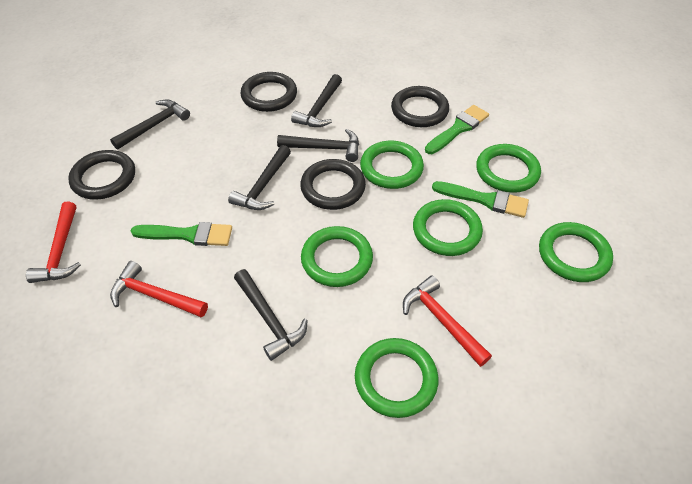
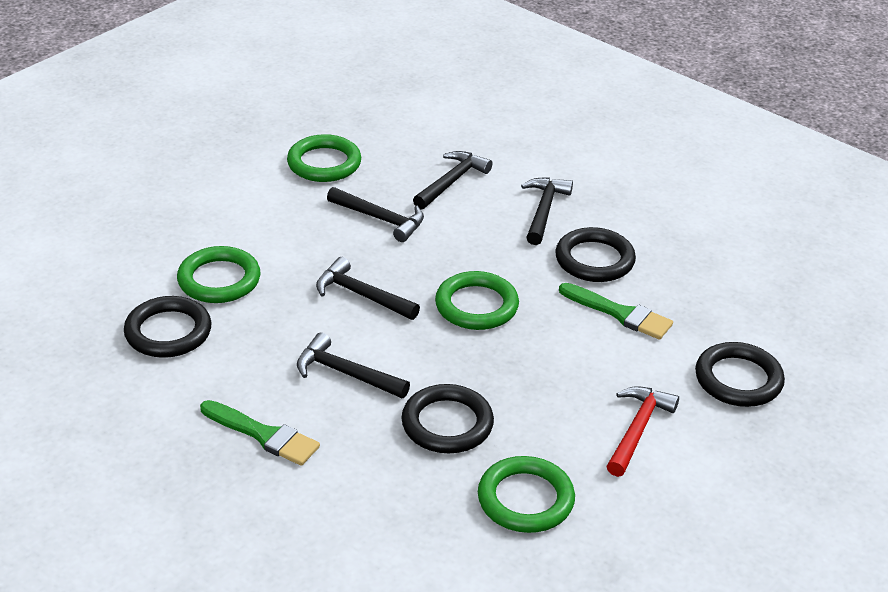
green brush: 3 -> 2
green ring: 6 -> 4
red hammer: 3 -> 1

